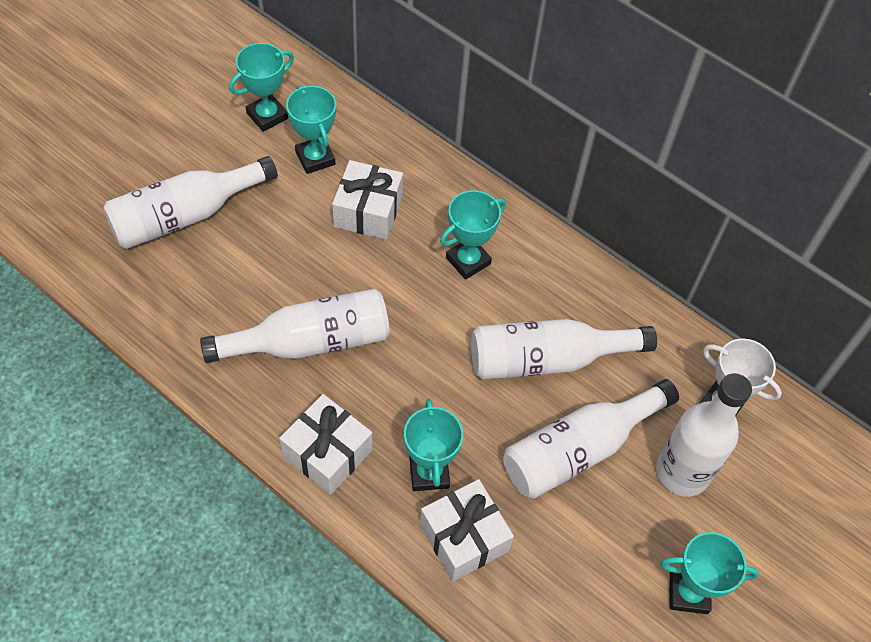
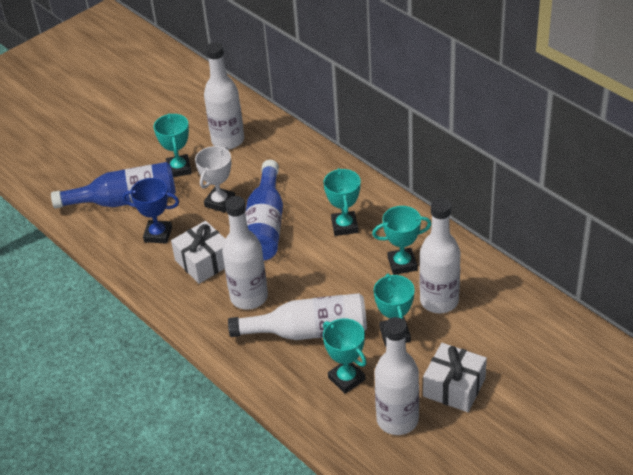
blue bottle: 0 -> 2
blue trophy: 0 -> 1
white gift: 3 -> 2

